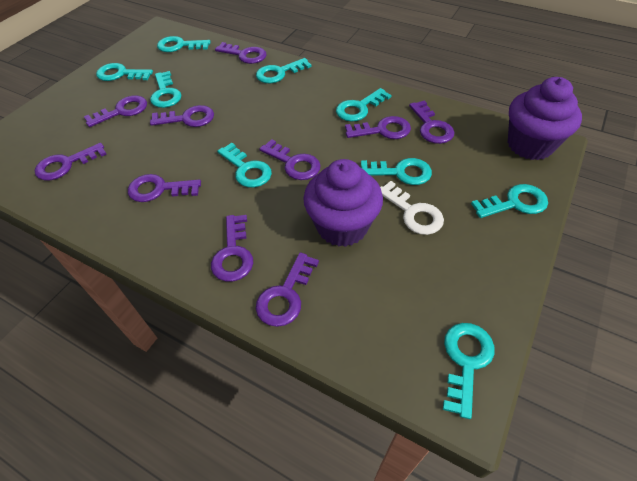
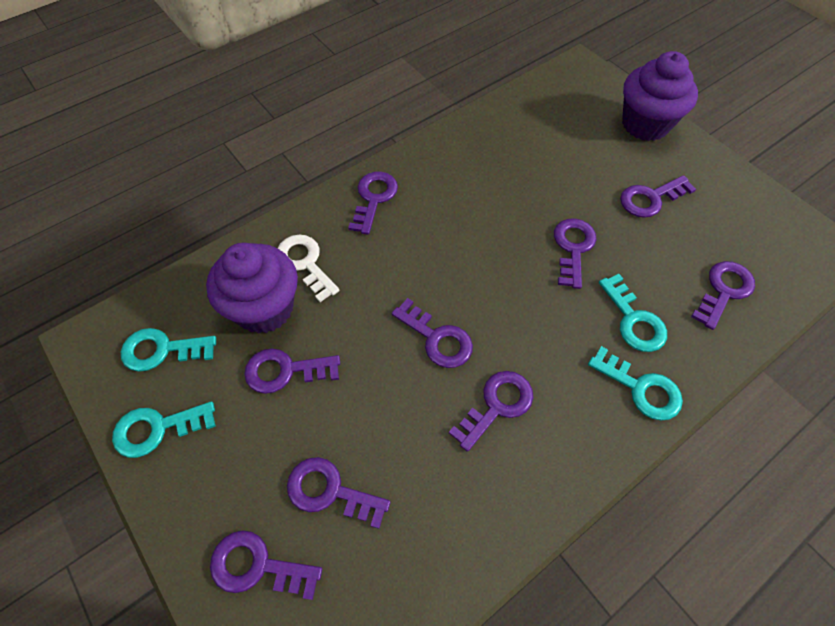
purple key: 10 -> 9
turquoise key: 9 -> 4

